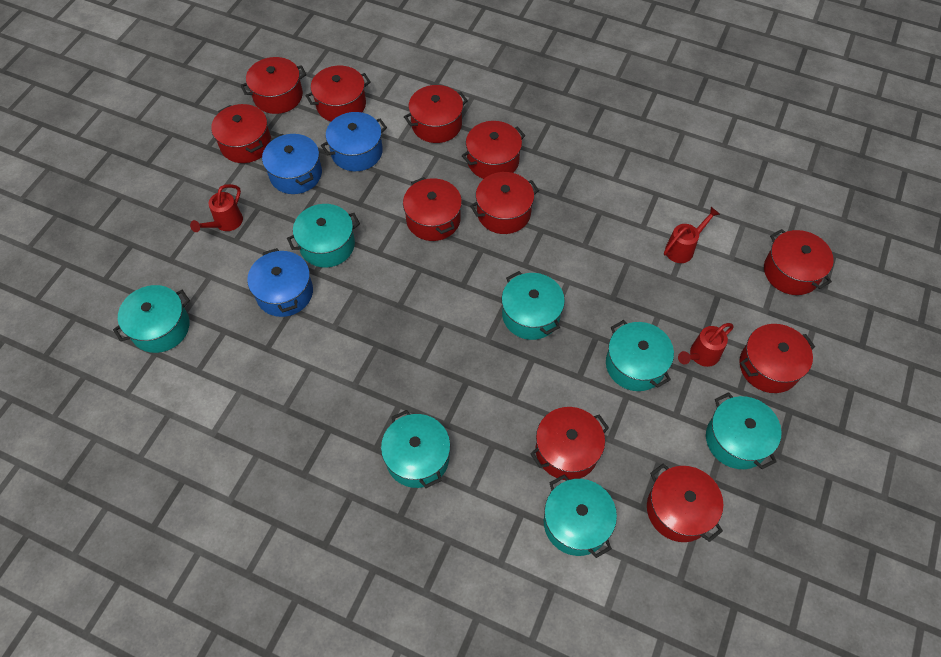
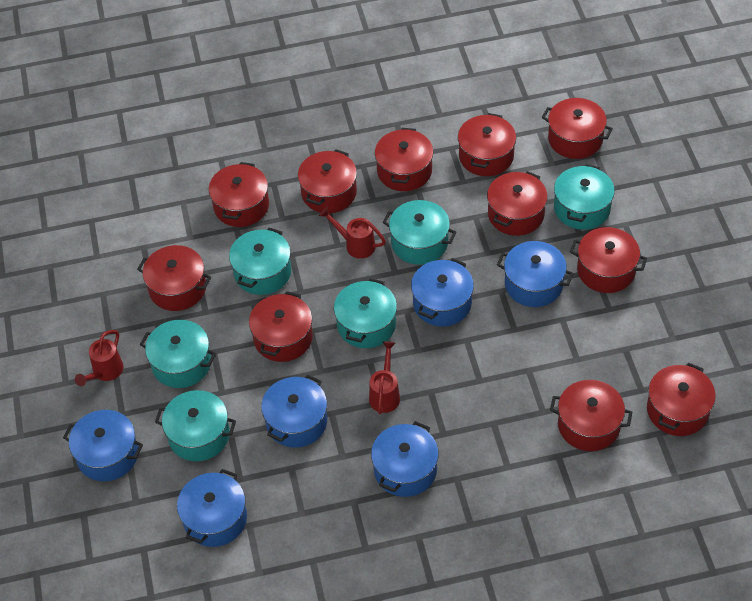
blue pot: 3 -> 6
turquoise pot: 7 -> 6

